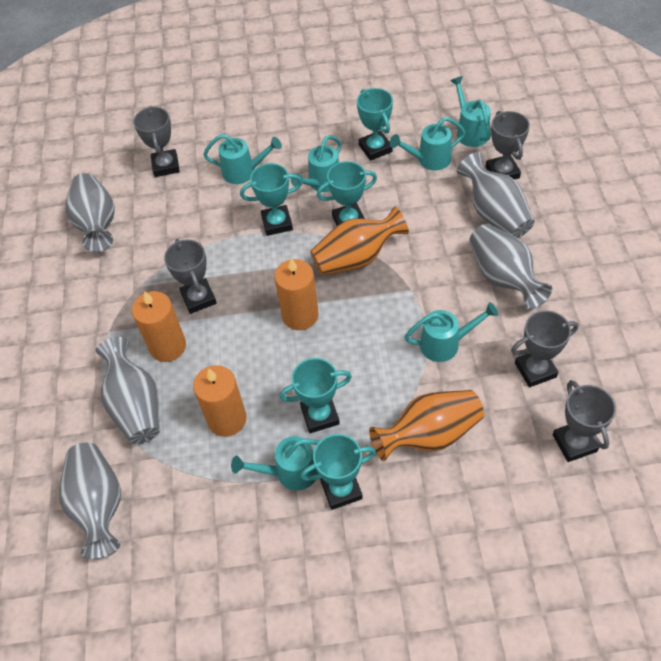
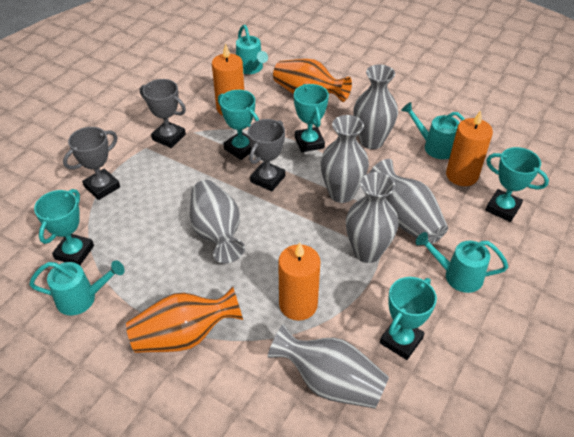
grey trophy: 5 -> 3
grey vase: 5 -> 6
turquoise watering can: 6 -> 4

